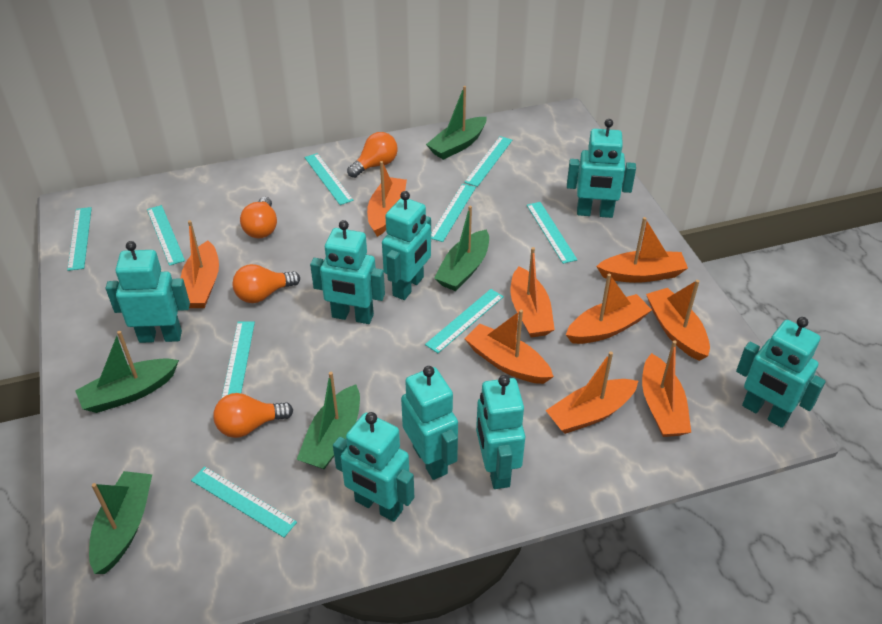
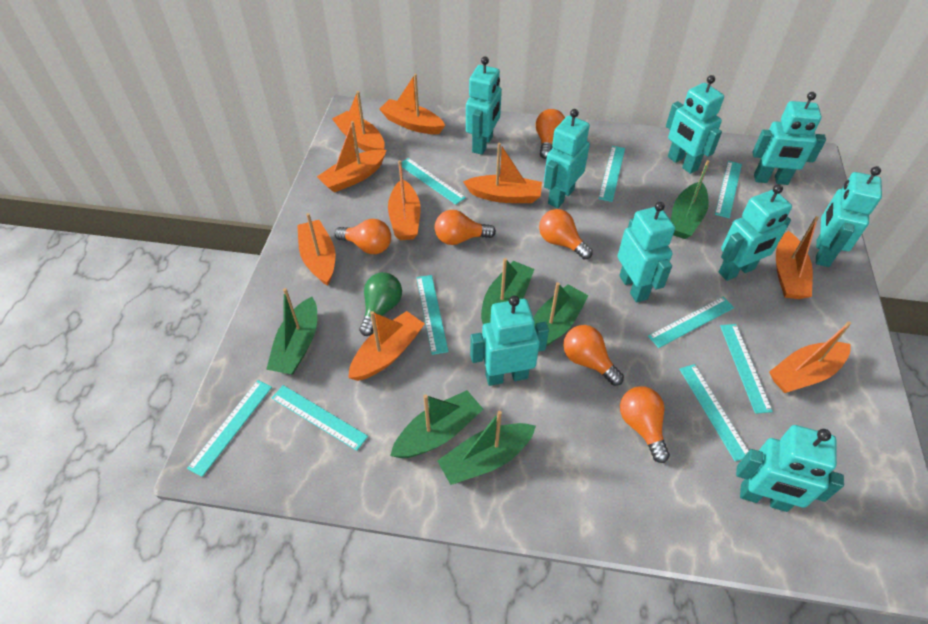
green boat: 5 -> 6
green light bulb: 0 -> 1
orange light bulb: 4 -> 6
turquoise robot: 8 -> 9

